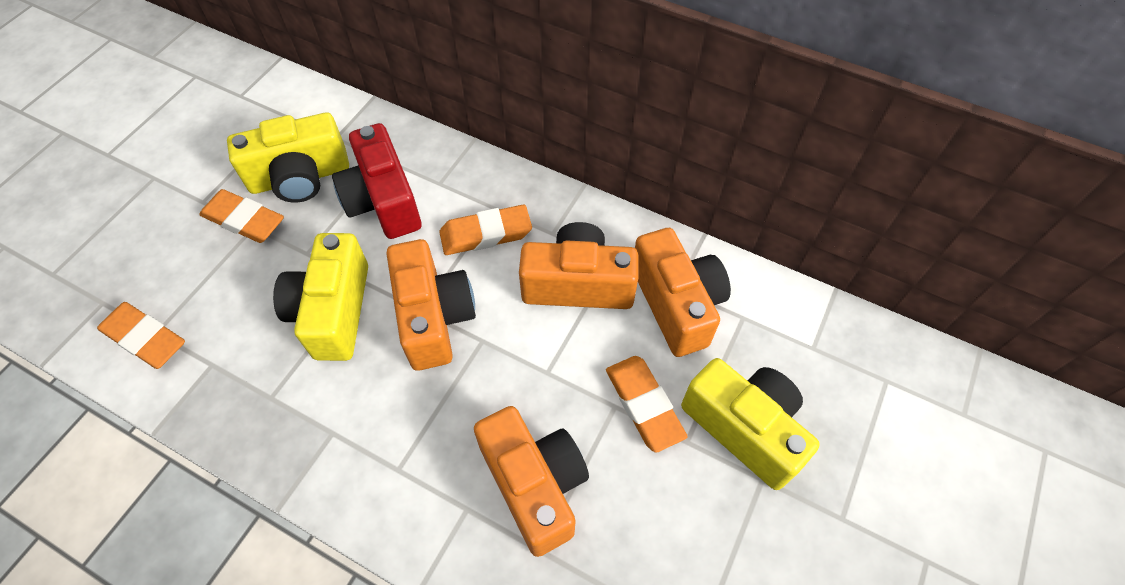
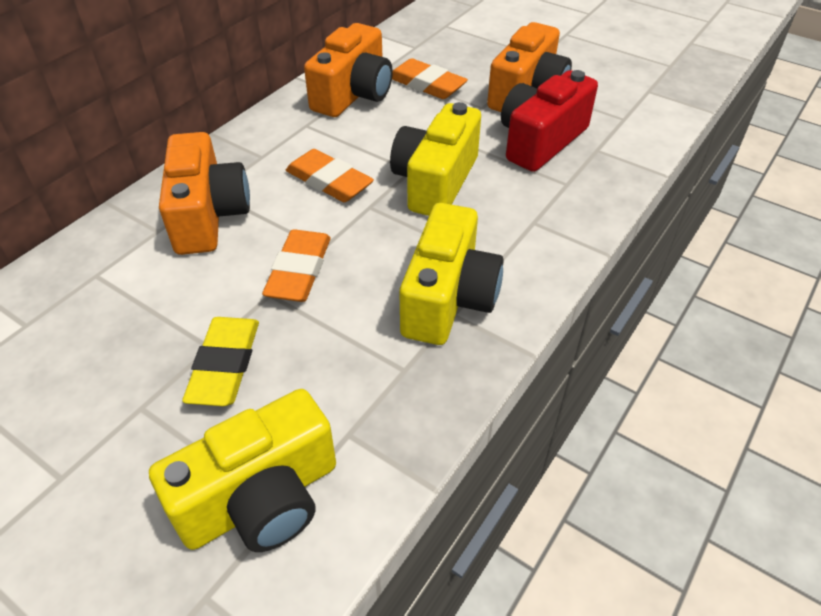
orange camera: 4 -> 3
orange eraser: 4 -> 3
yellow eraser: 0 -> 1

